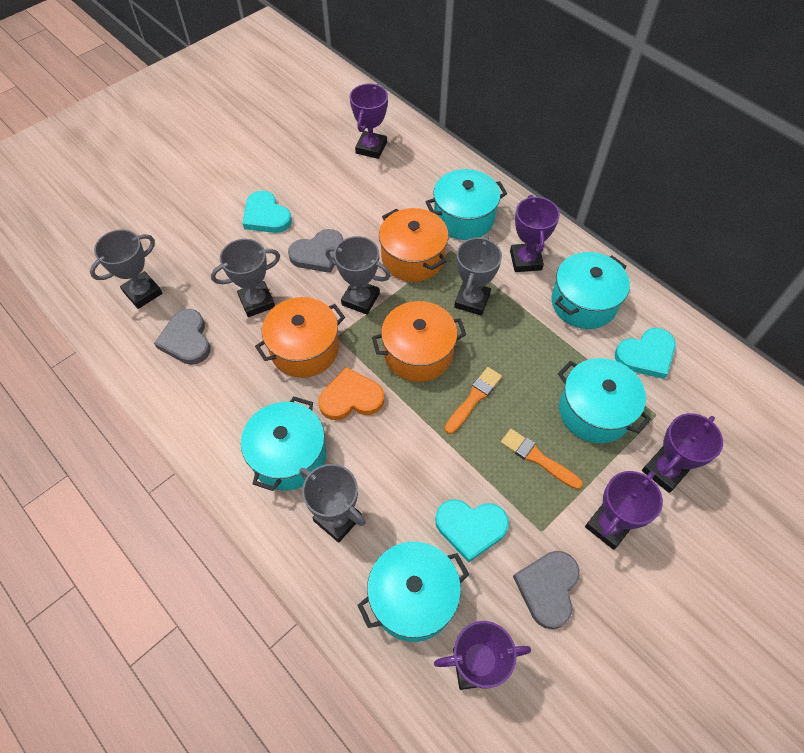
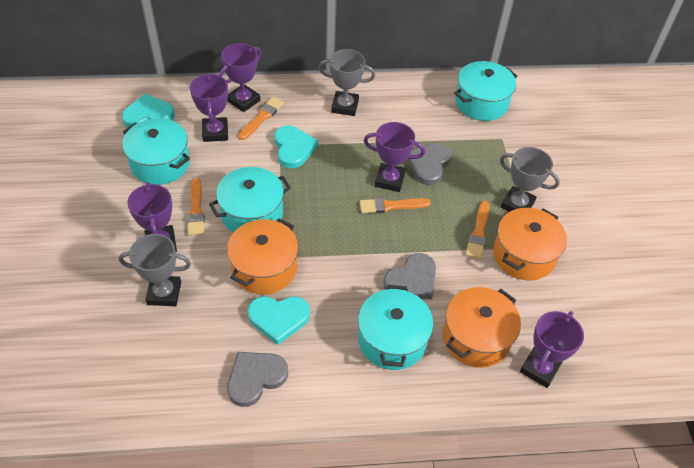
grey trophy: 5 -> 3
orange brush: 2 -> 4
orange heart: 1 -> 0
turquoise pot: 5 -> 4

